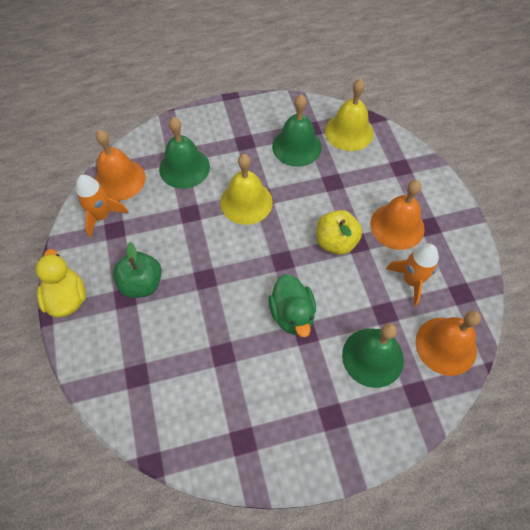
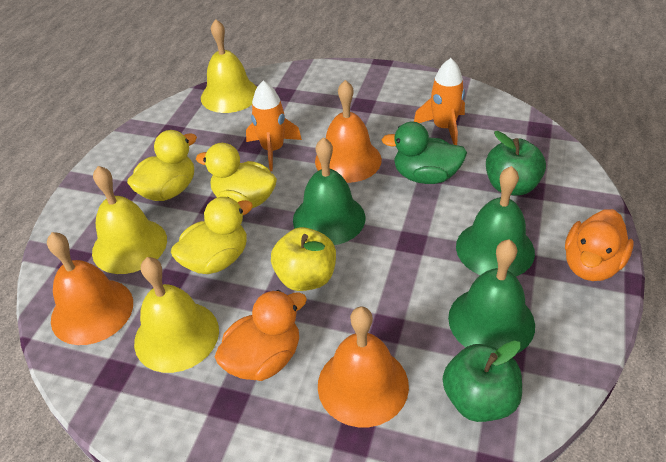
green apple: 1 -> 2
orange duck: 0 -> 2
yellow bell: 2 -> 3
yellow duck: 1 -> 3

